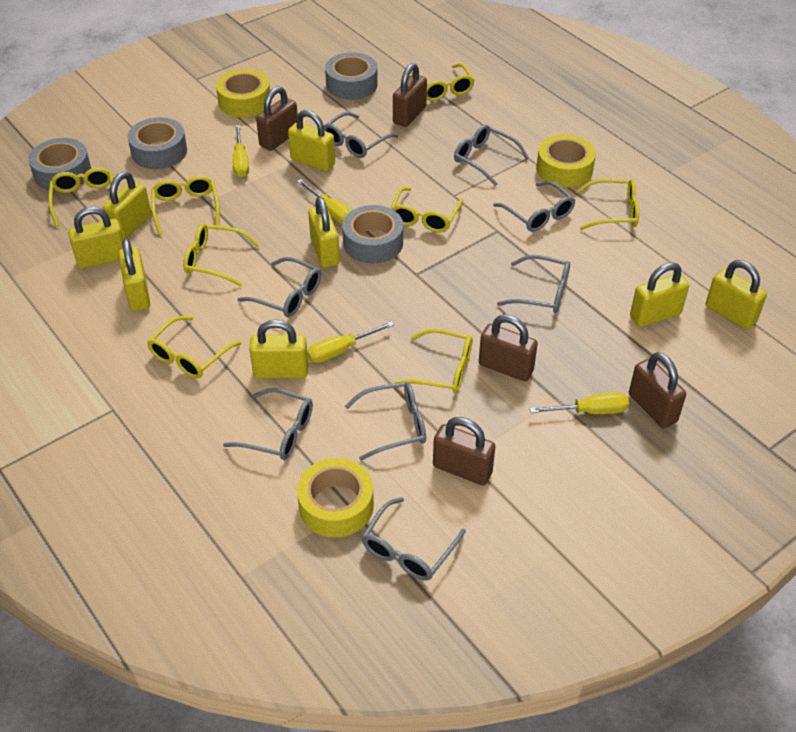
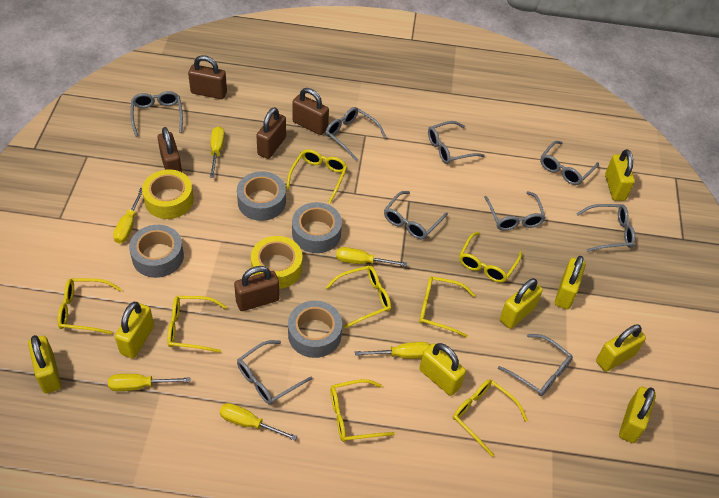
grey glasses: 8 -> 9
yellow screwdriver: 4 -> 6
yellow tape: 3 -> 2

